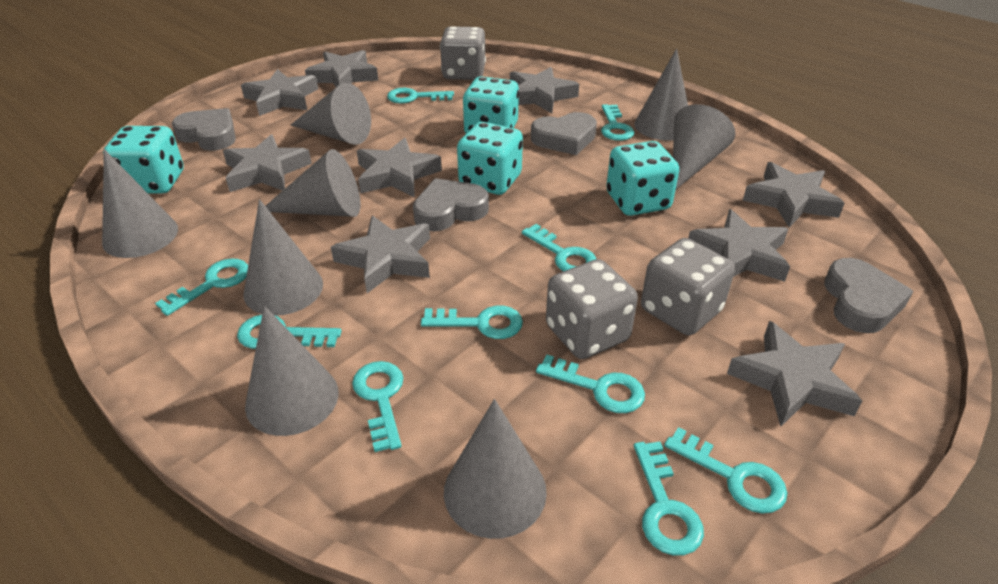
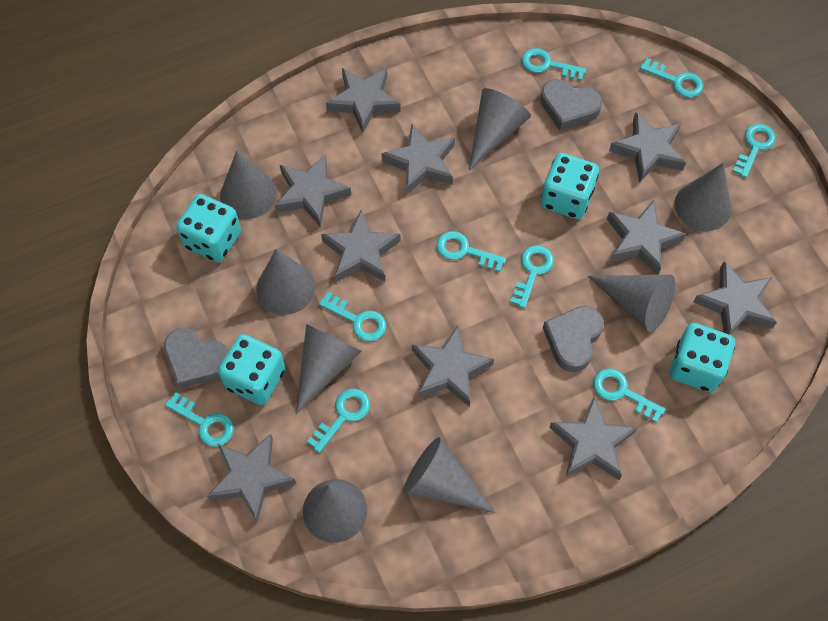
grey dice: 3 -> 0
grey heart: 4 -> 3
grey star: 9 -> 10
turquoise key: 10 -> 9

